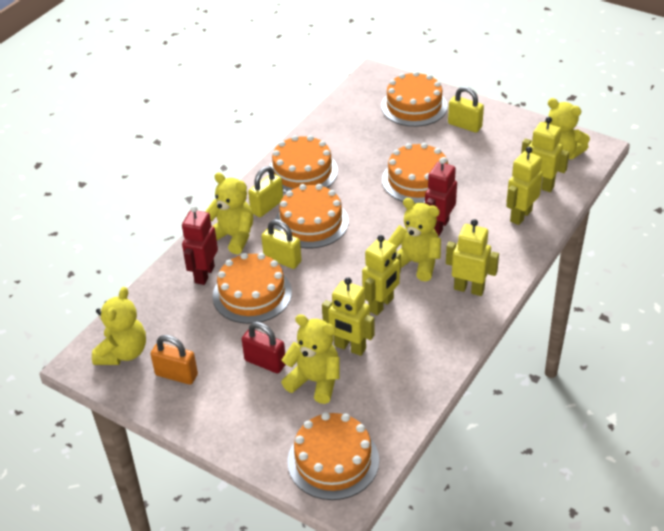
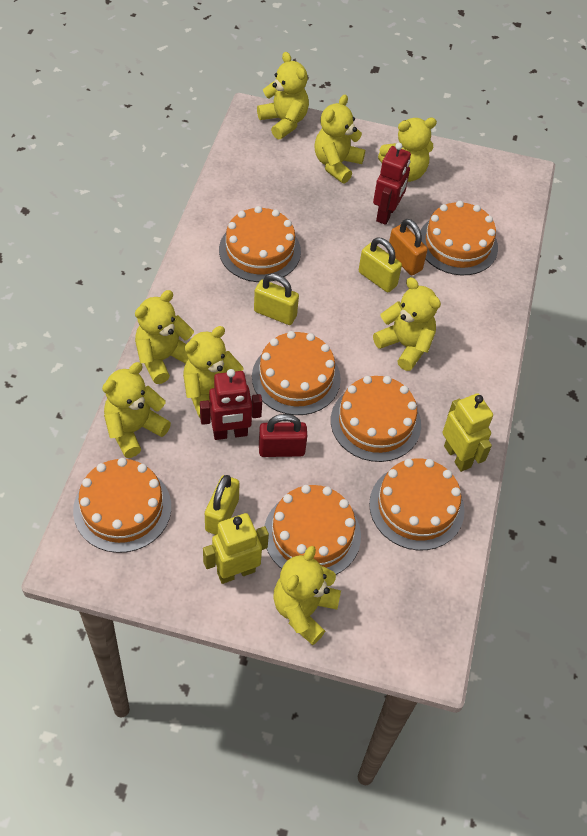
orange cake: 6 -> 7
yellow robot: 5 -> 2
yellow teddy bear: 5 -> 8

